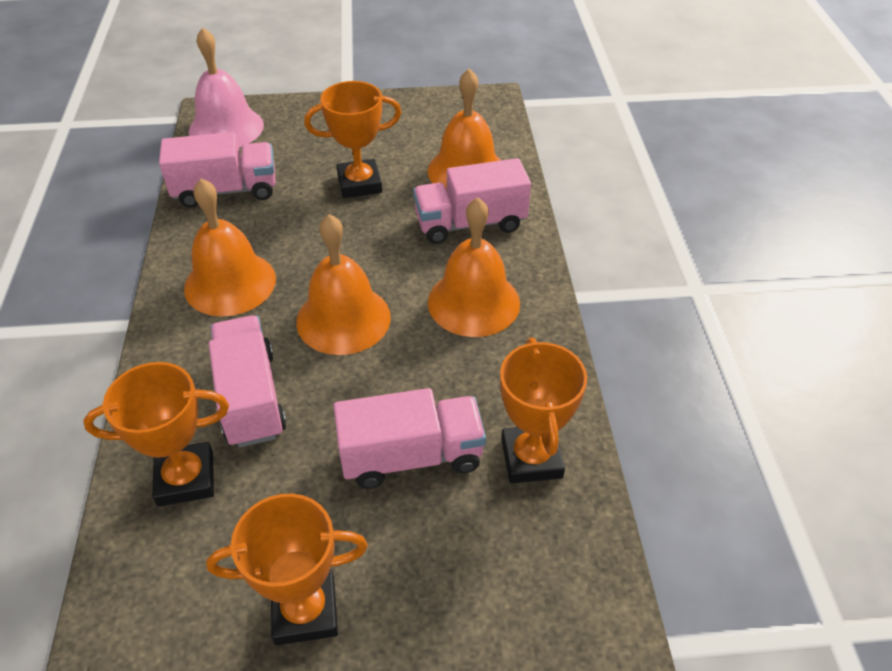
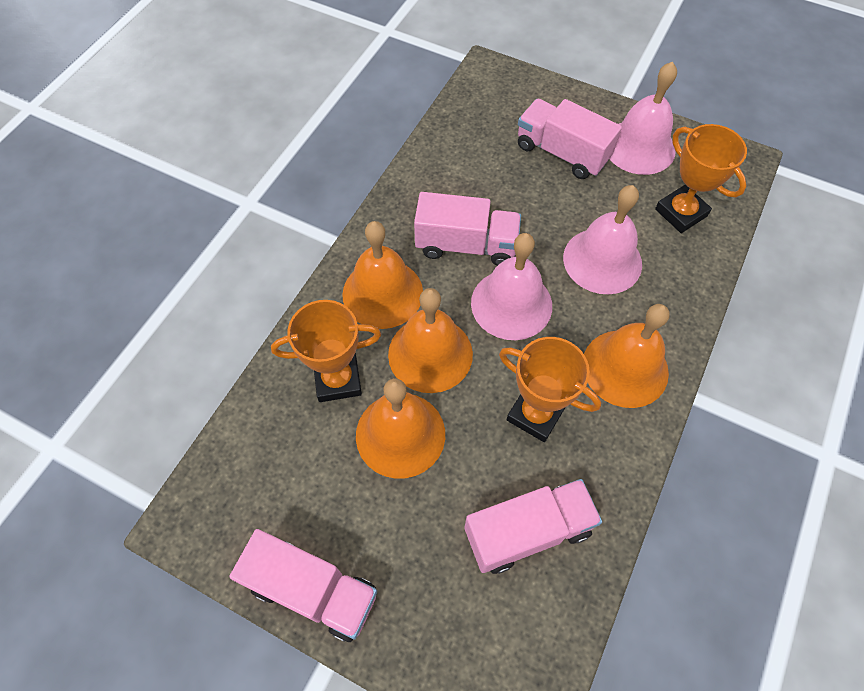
orange trophy: 4 -> 3
pink bell: 1 -> 3

